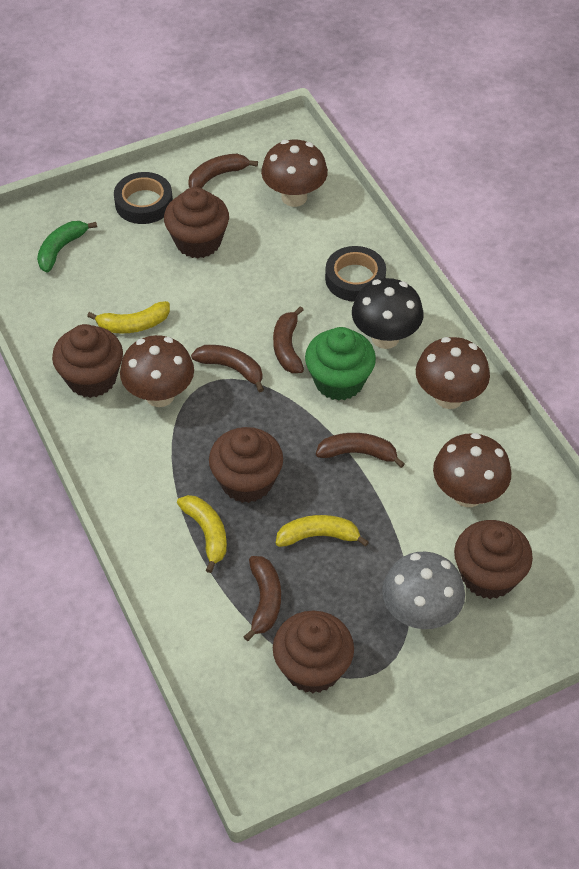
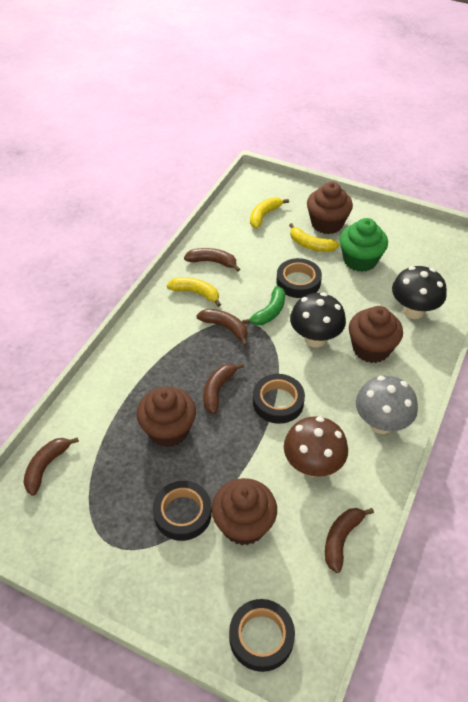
black mushroom: 1 -> 2
black tape: 2 -> 4
brown cupcake: 5 -> 4
brown mushroom: 4 -> 1

